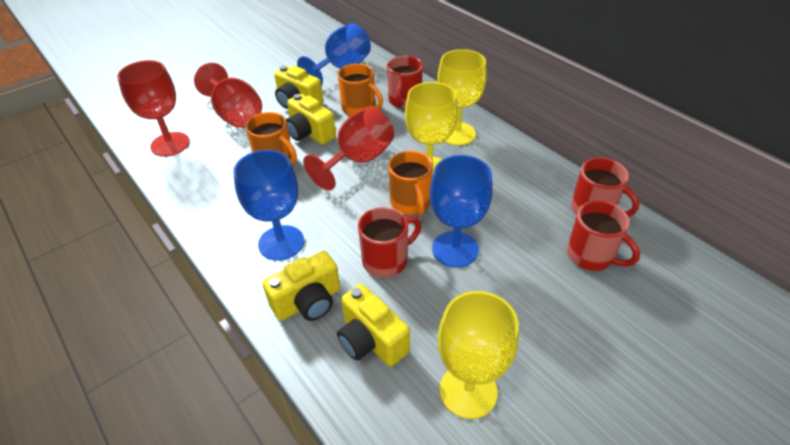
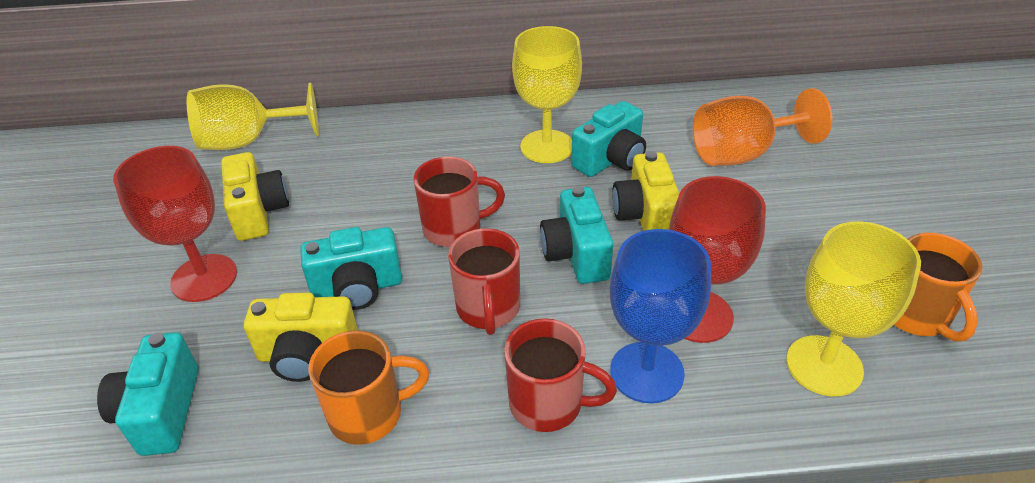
blue goblet: 3 -> 1
orange goblet: 0 -> 1
orange mug: 3 -> 2
red goblet: 3 -> 2
red mug: 4 -> 3
turquoise camera: 0 -> 4
yellow camera: 4 -> 3

